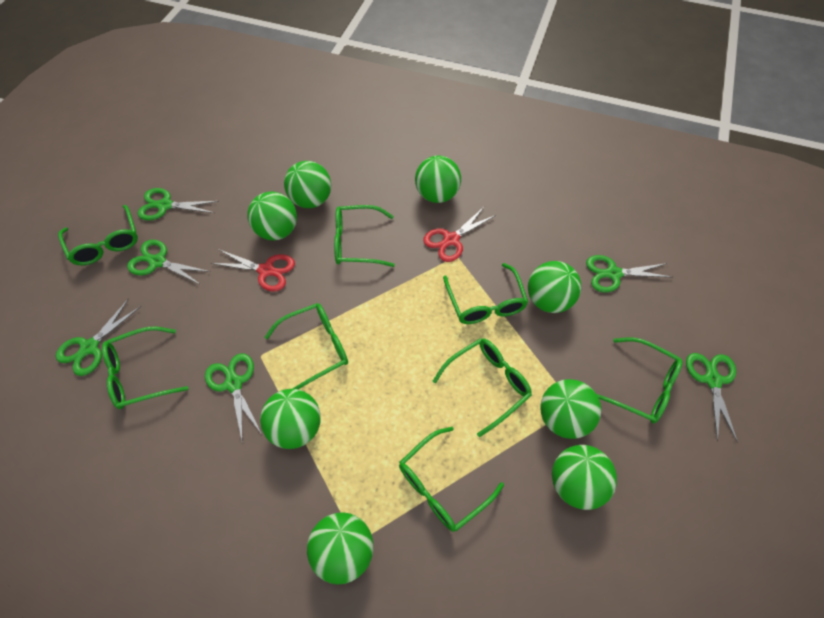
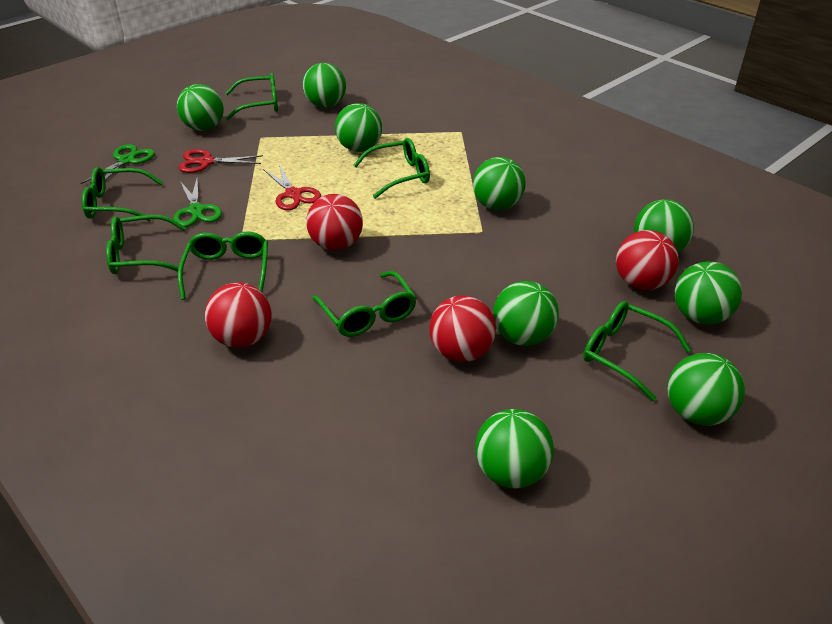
green ball: 8 -> 9
green glasses: 8 -> 7
green scissors: 6 -> 2
red ball: 0 -> 4

